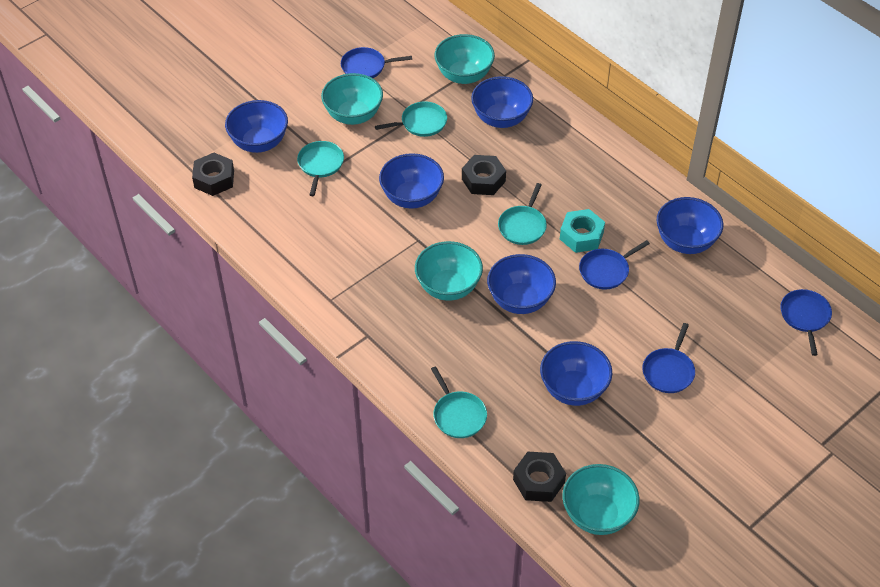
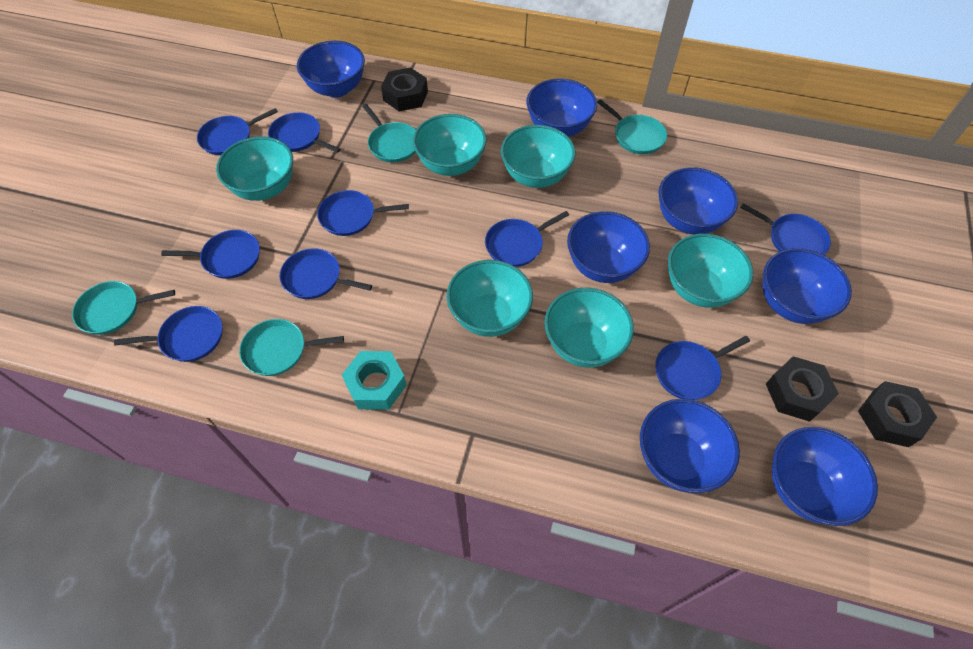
blue bowl: 6 -> 7
blue pan: 4 -> 9
turquoise bowl: 4 -> 6

